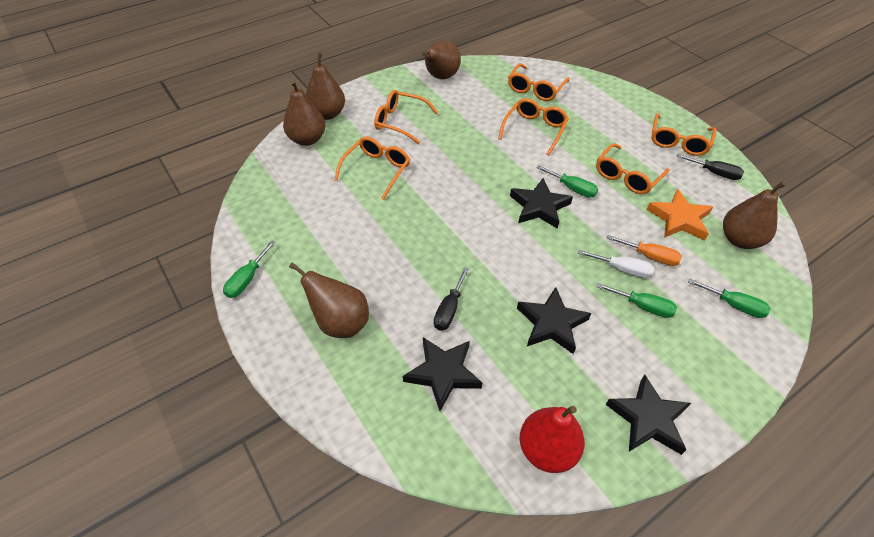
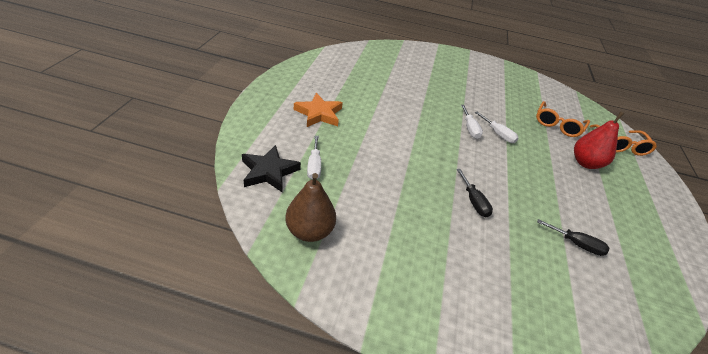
black star: 4 -> 1
brown pear: 5 -> 1
green screwdriver: 4 -> 0
orange glasses: 6 -> 2
orange screwdriver: 1 -> 0
white screwdriver: 1 -> 3

